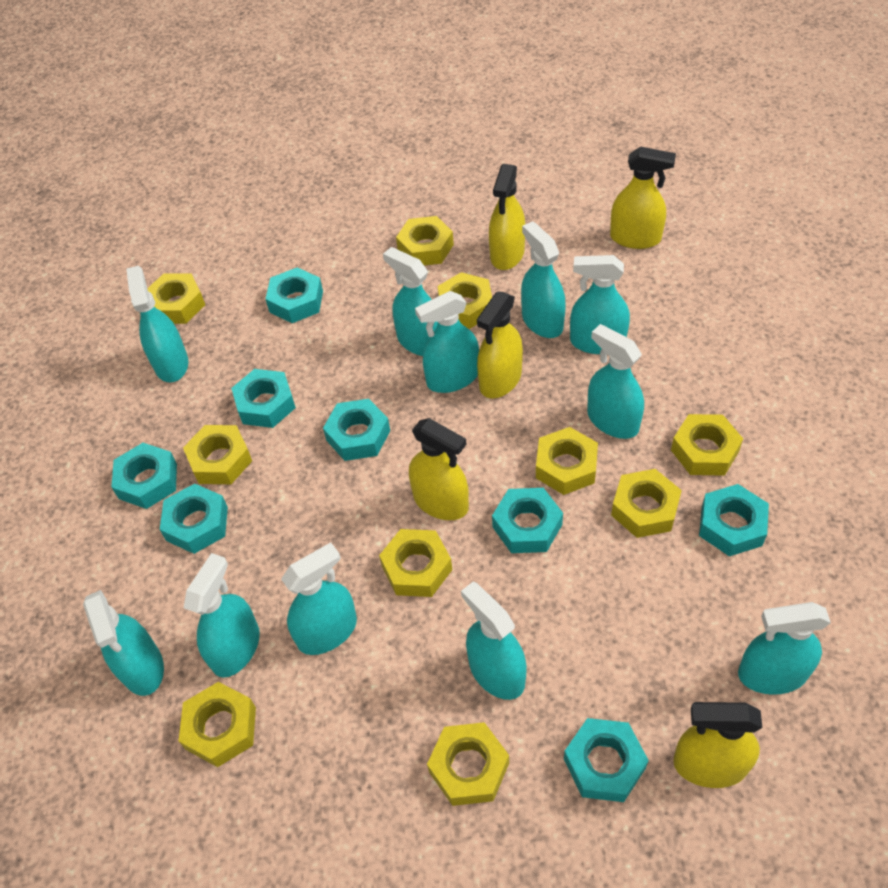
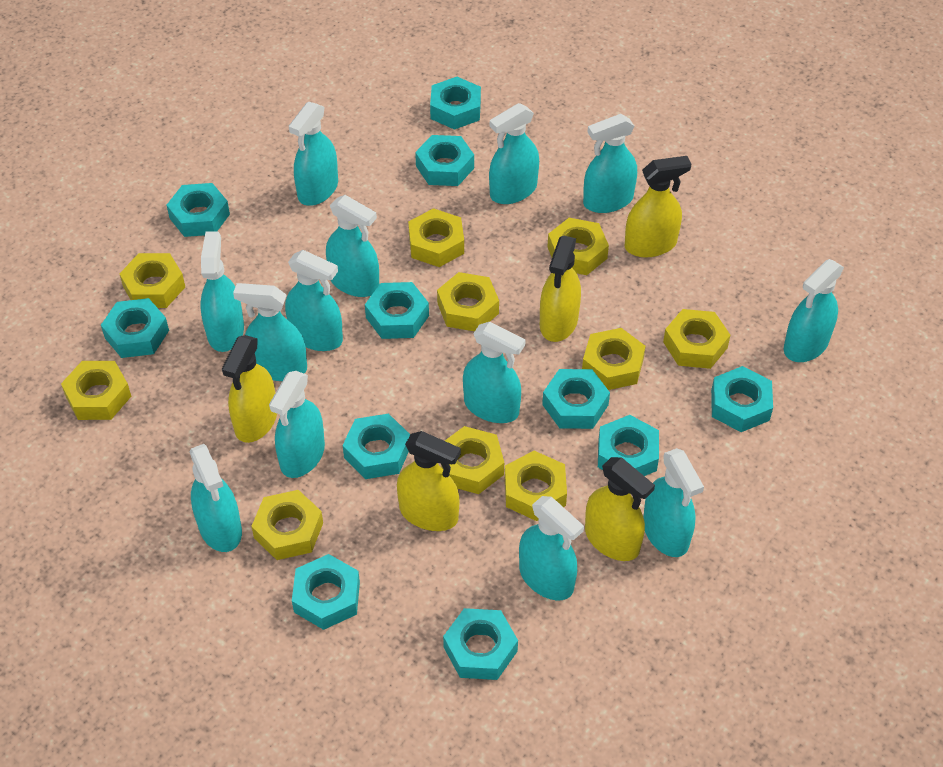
turquoise nut: 8 -> 11
turquoise spray bottle: 11 -> 13

